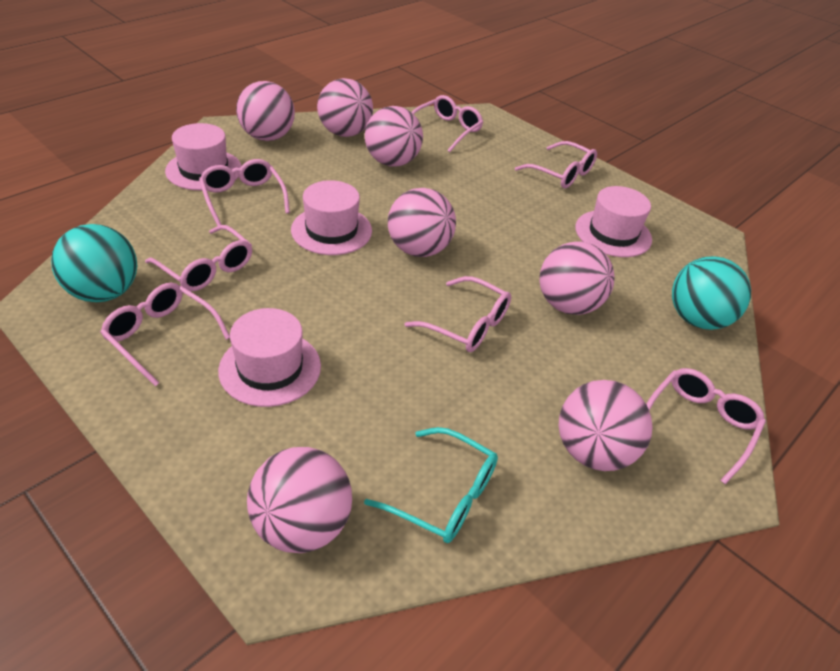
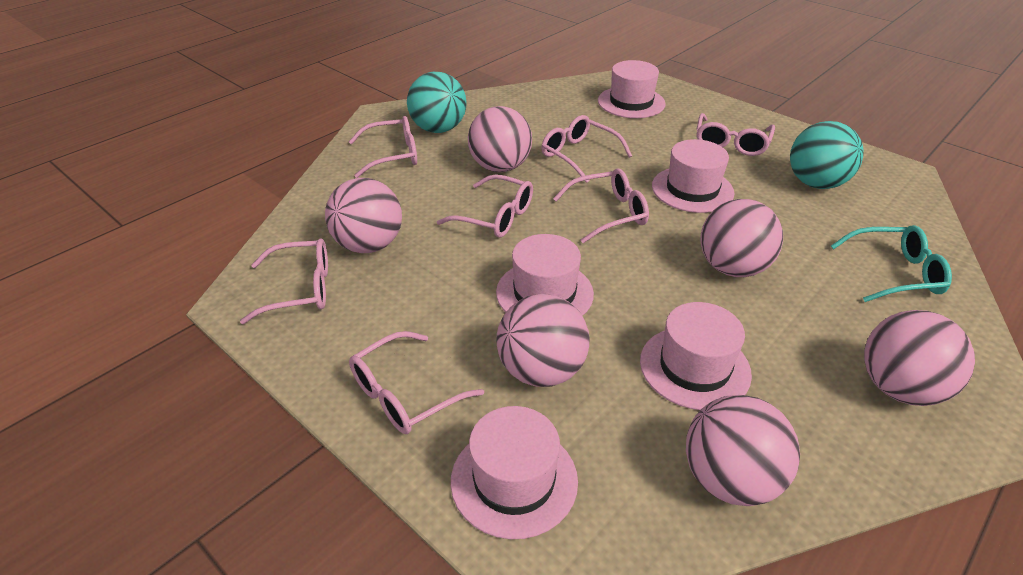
pink ball: 7 -> 6
pink hat: 4 -> 5

